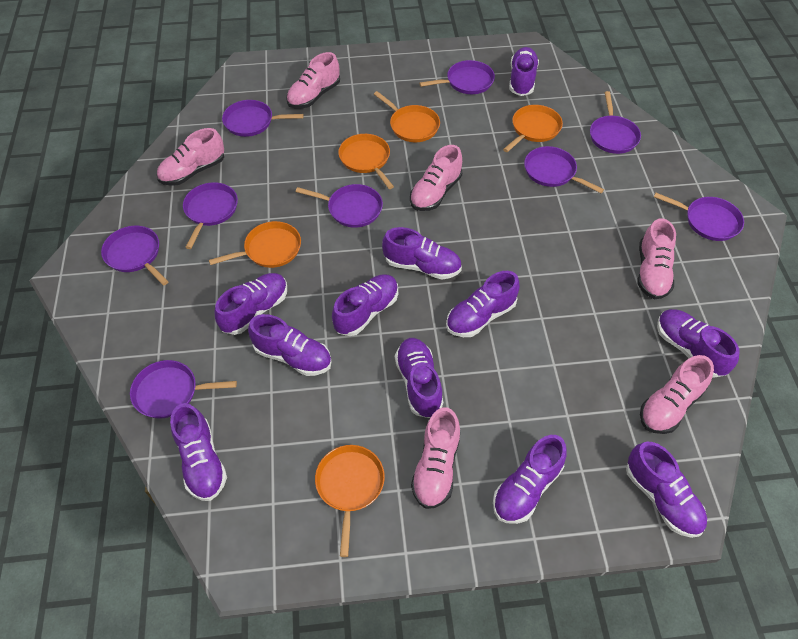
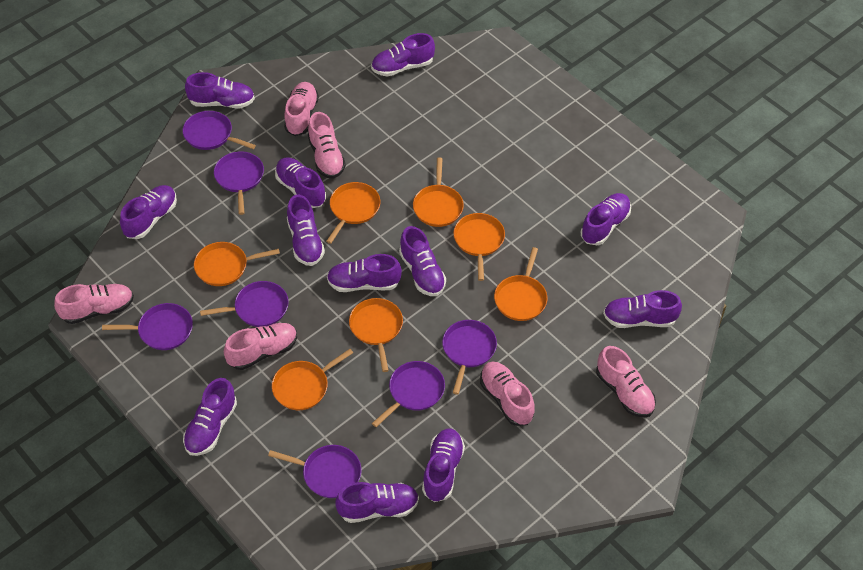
orange pan: 5 -> 7
purple pan: 9 -> 7
purple shoe: 11 -> 12

